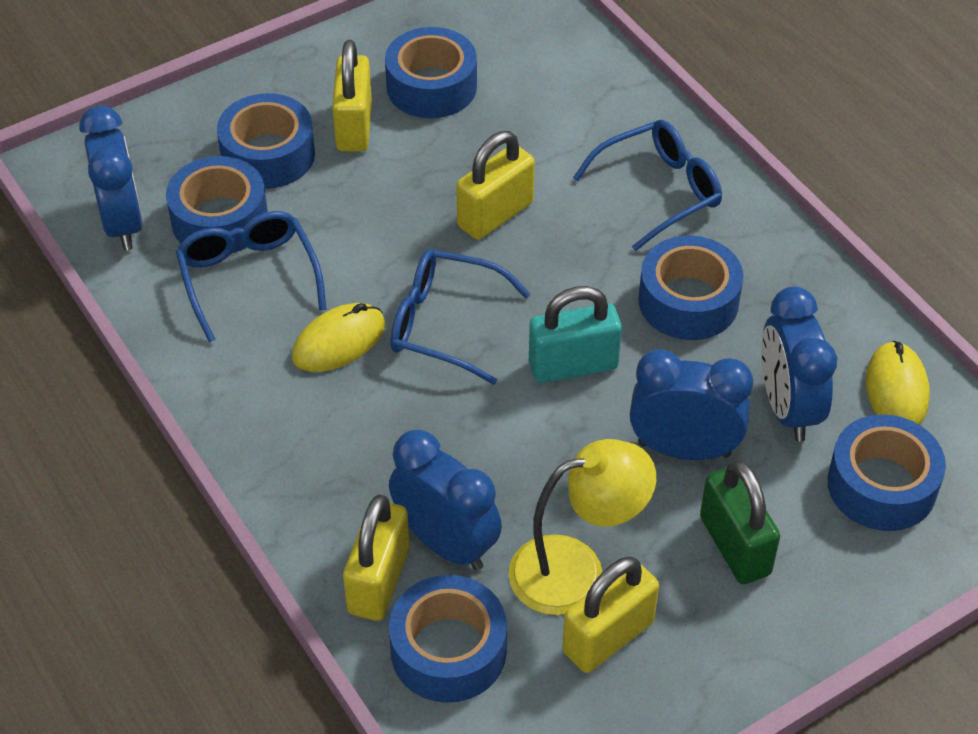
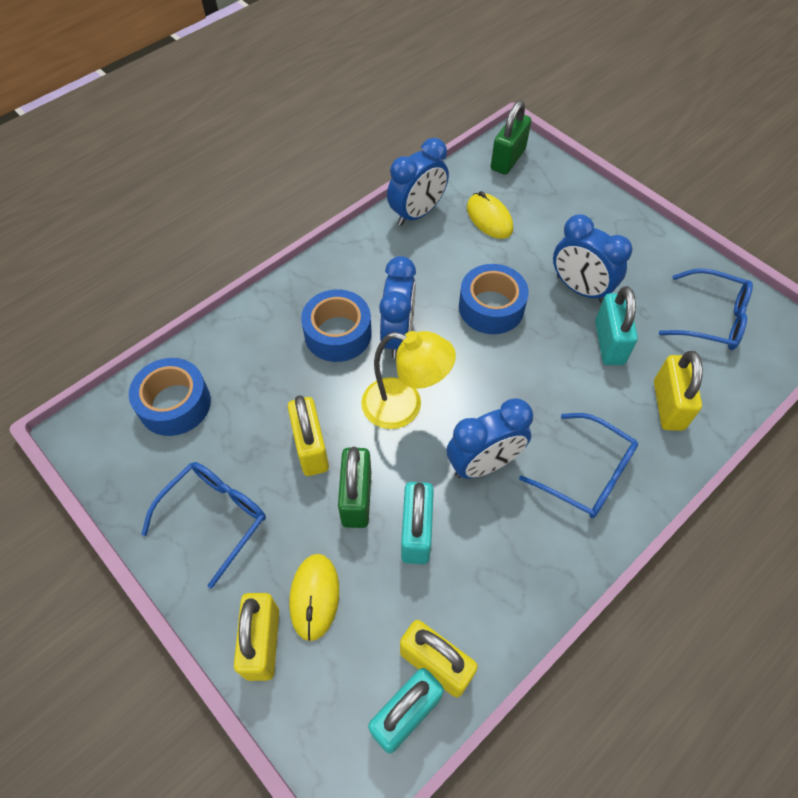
blue tape: 6 -> 3
green padlock: 1 -> 2
turquoise padlock: 1 -> 3

